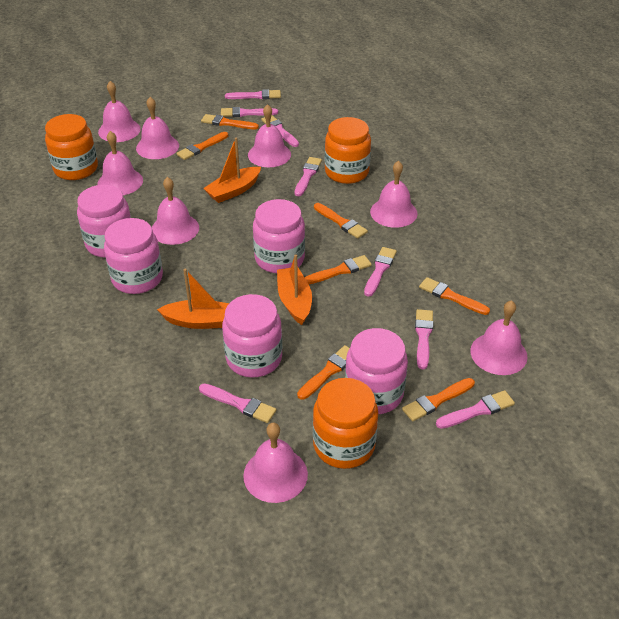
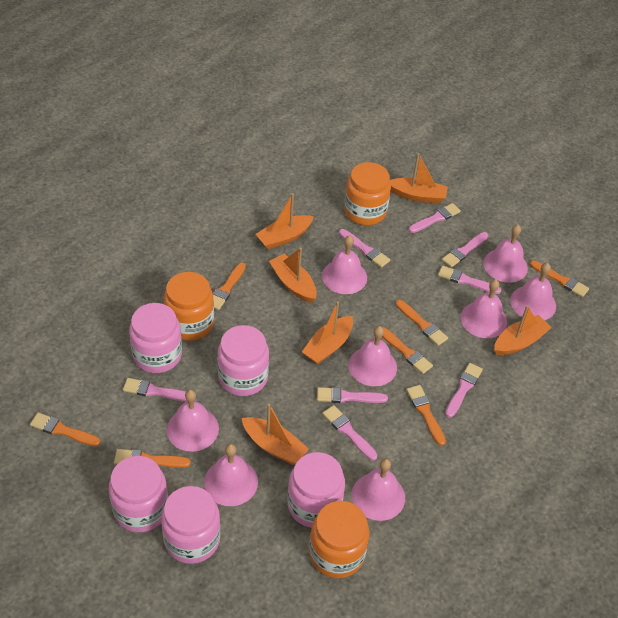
orange boat: 3 -> 6

